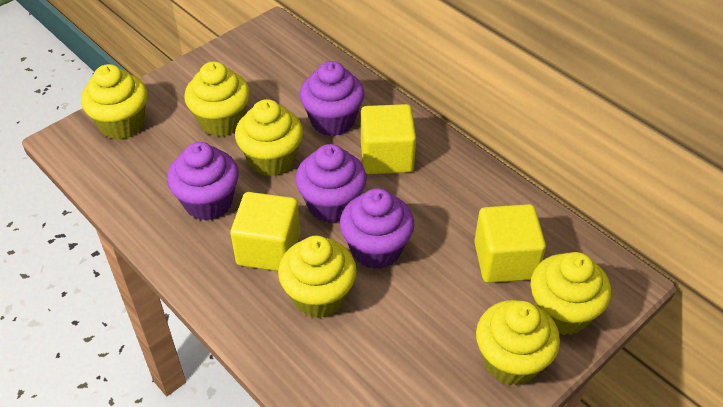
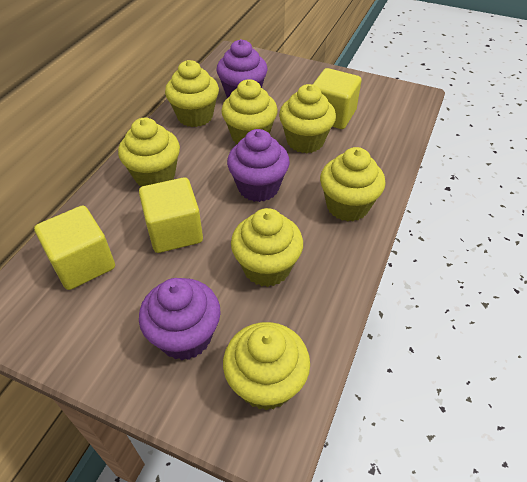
purple cupcake: 4 -> 3
yellow cupcake: 6 -> 7

